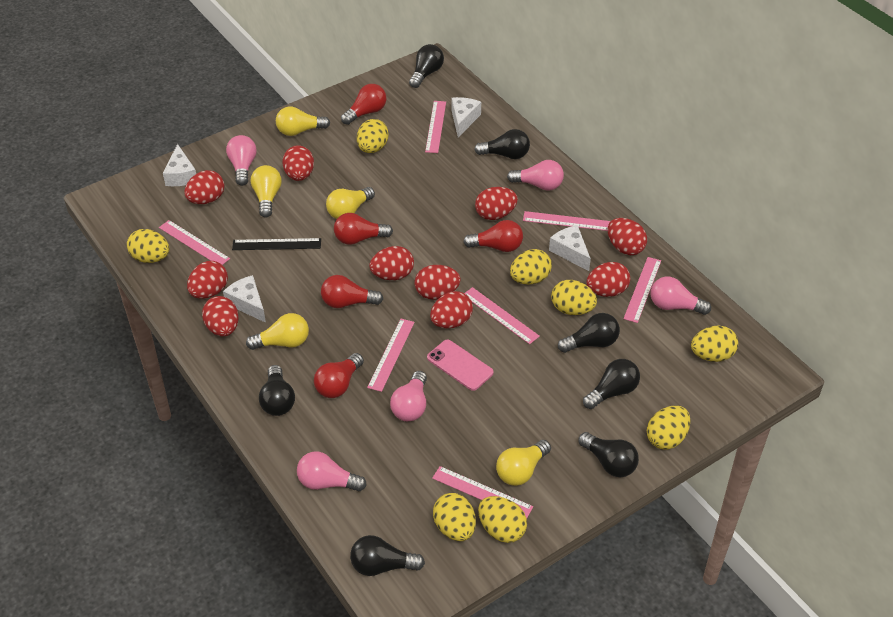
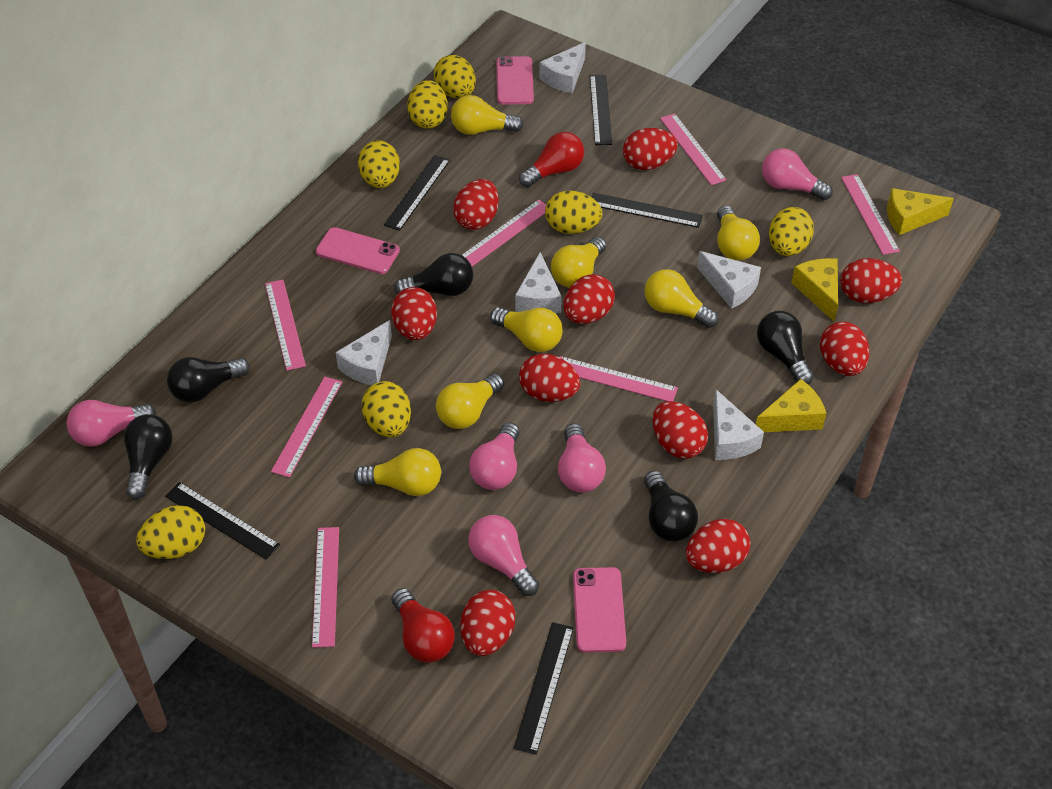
black light bulb: 7 -> 5
black ruler: 1 -> 5
pink phone: 1 -> 3
red light bulb: 5 -> 2
white cheese: 4 -> 5
yellow cheese: 0 -> 3
yellow egg: 8 -> 7
yellow light bulb: 5 -> 7

